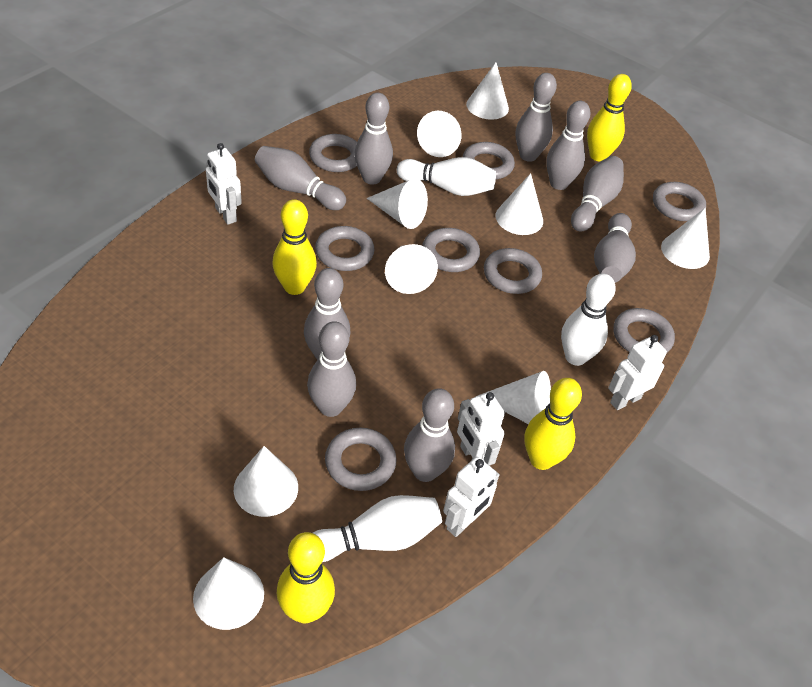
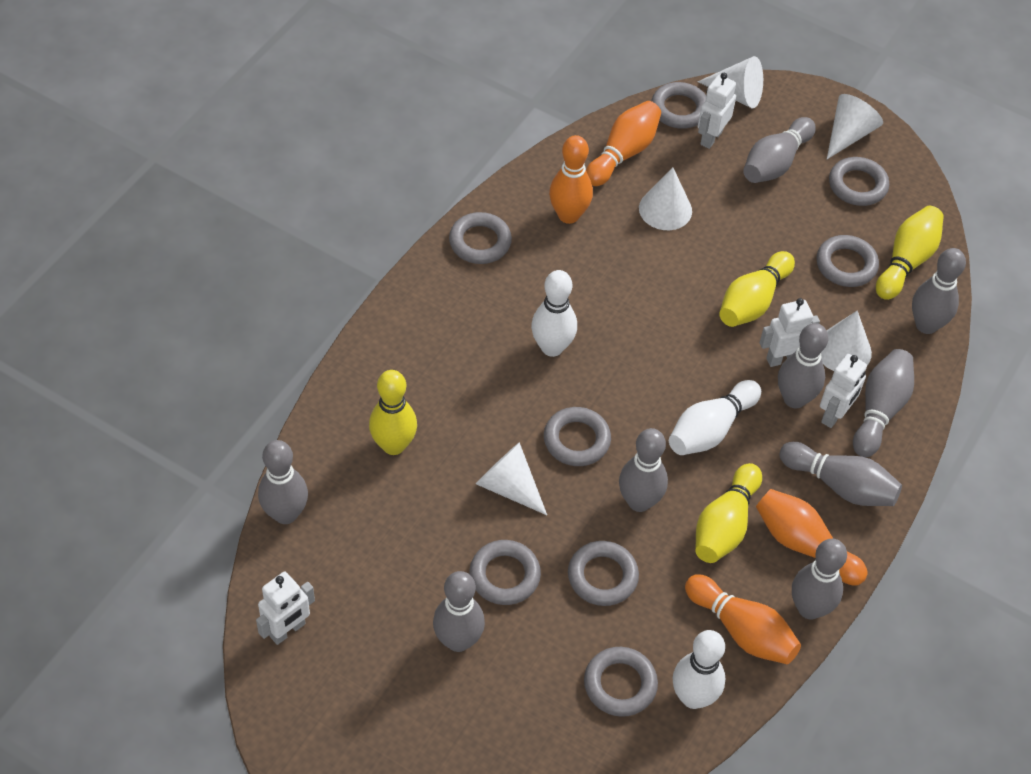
orange bowling pin: 0 -> 4
white cone: 9 -> 5

